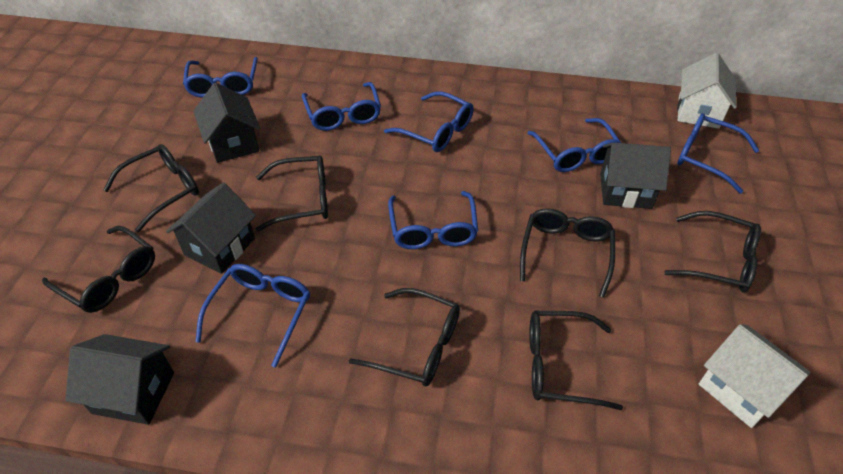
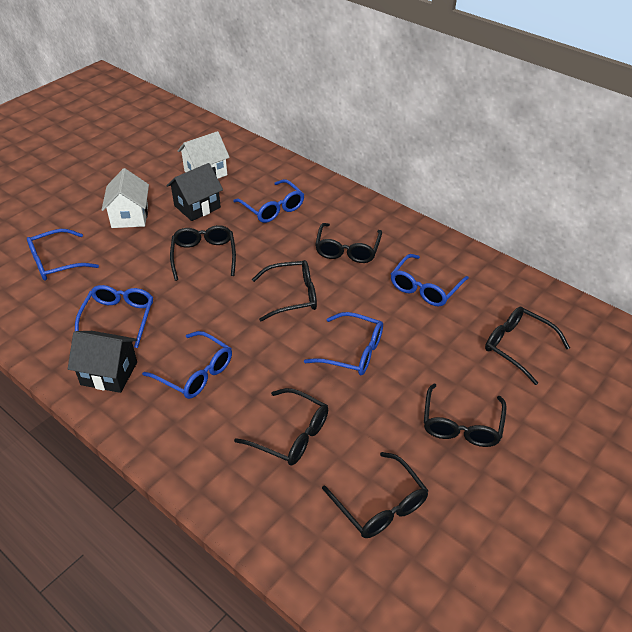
black house: 4 -> 2
blue glasses: 7 -> 6

